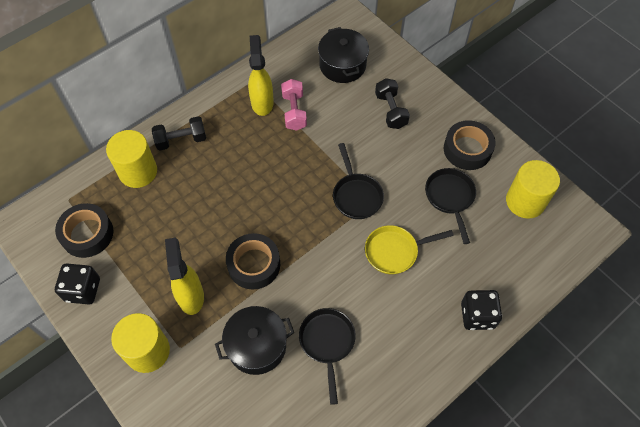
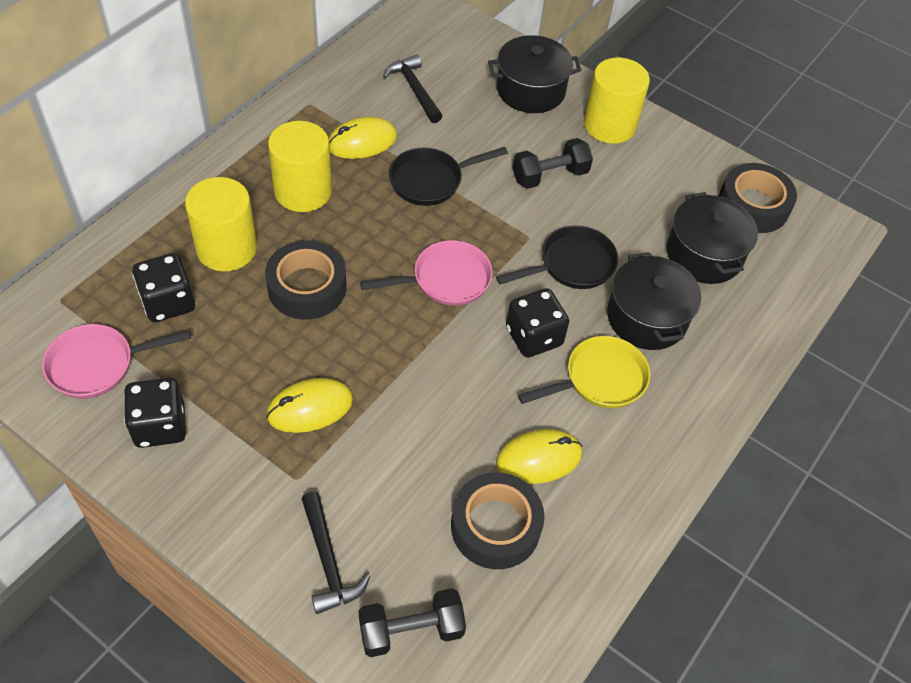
black dice: 2 -> 3
black hammer: 0 -> 2
black pan: 3 -> 2
black pot: 2 -> 3
pink dumbbell: 1 -> 0
pink pan: 0 -> 2
yellow mouse: 0 -> 3
yellow spray bottle: 2 -> 0

